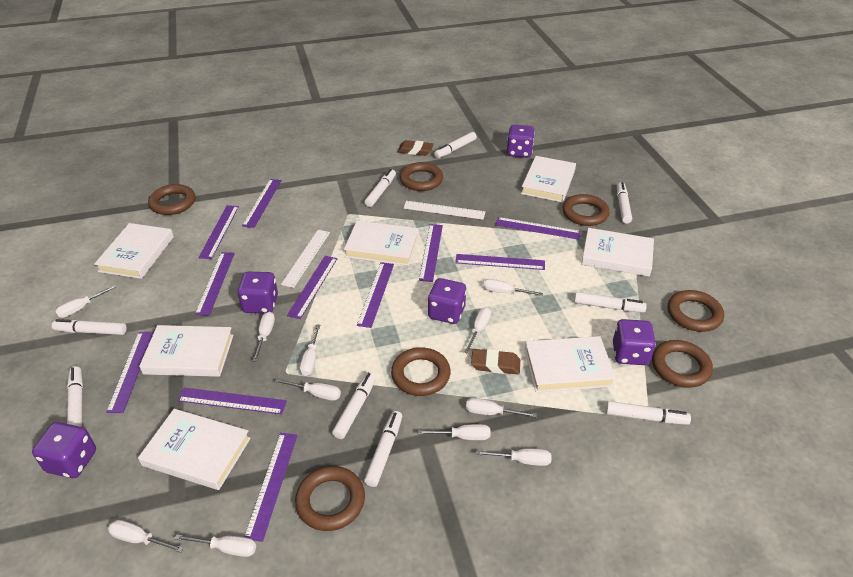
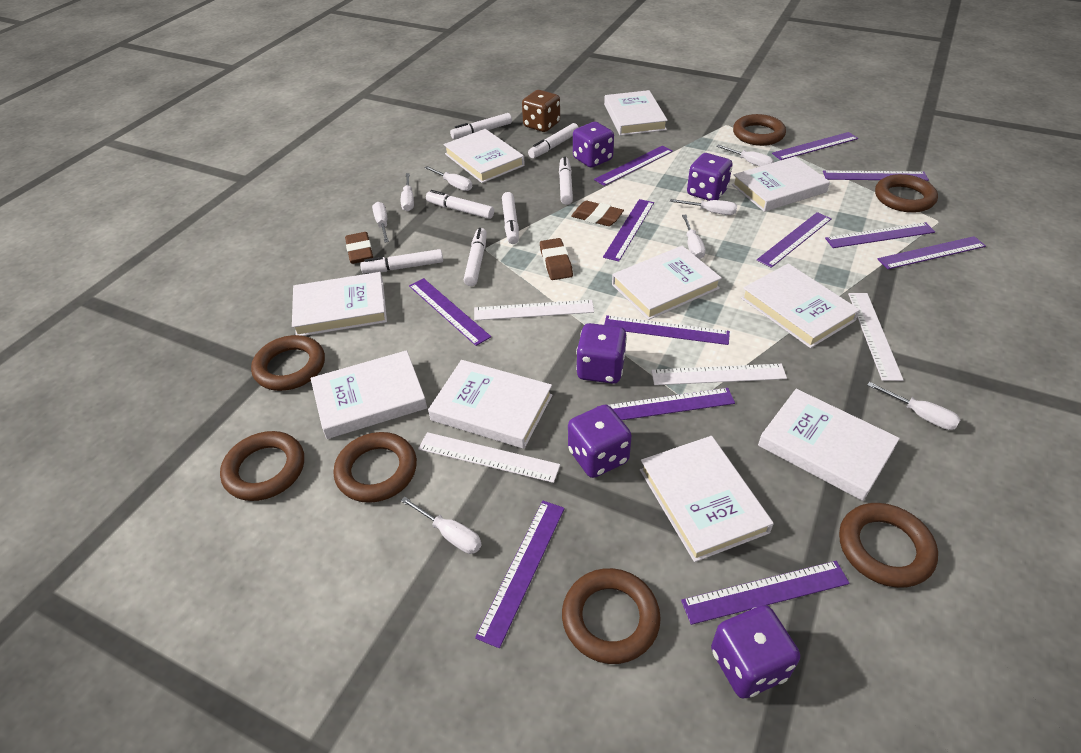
brown dice: 0 -> 1
brown eraser: 2 -> 3
purple ruler: 11 -> 12
white book: 7 -> 10
white marker: 9 -> 7
white ruler: 2 -> 4
white screwdriver: 11 -> 8

